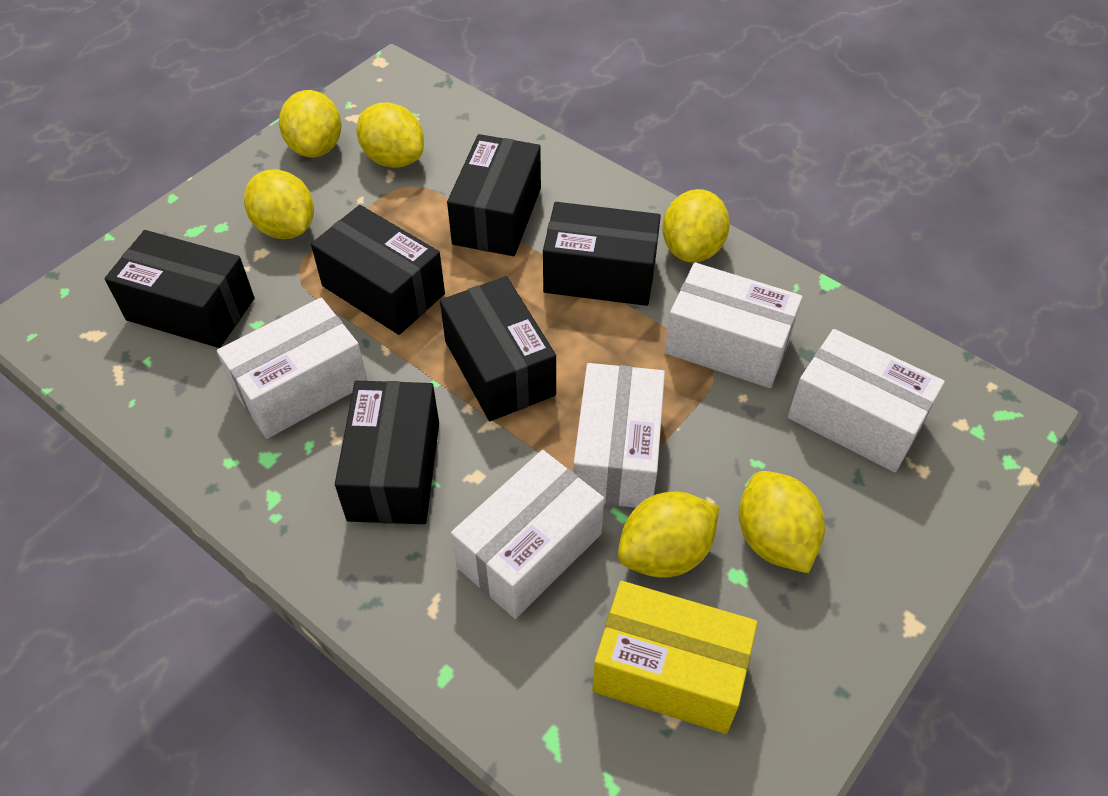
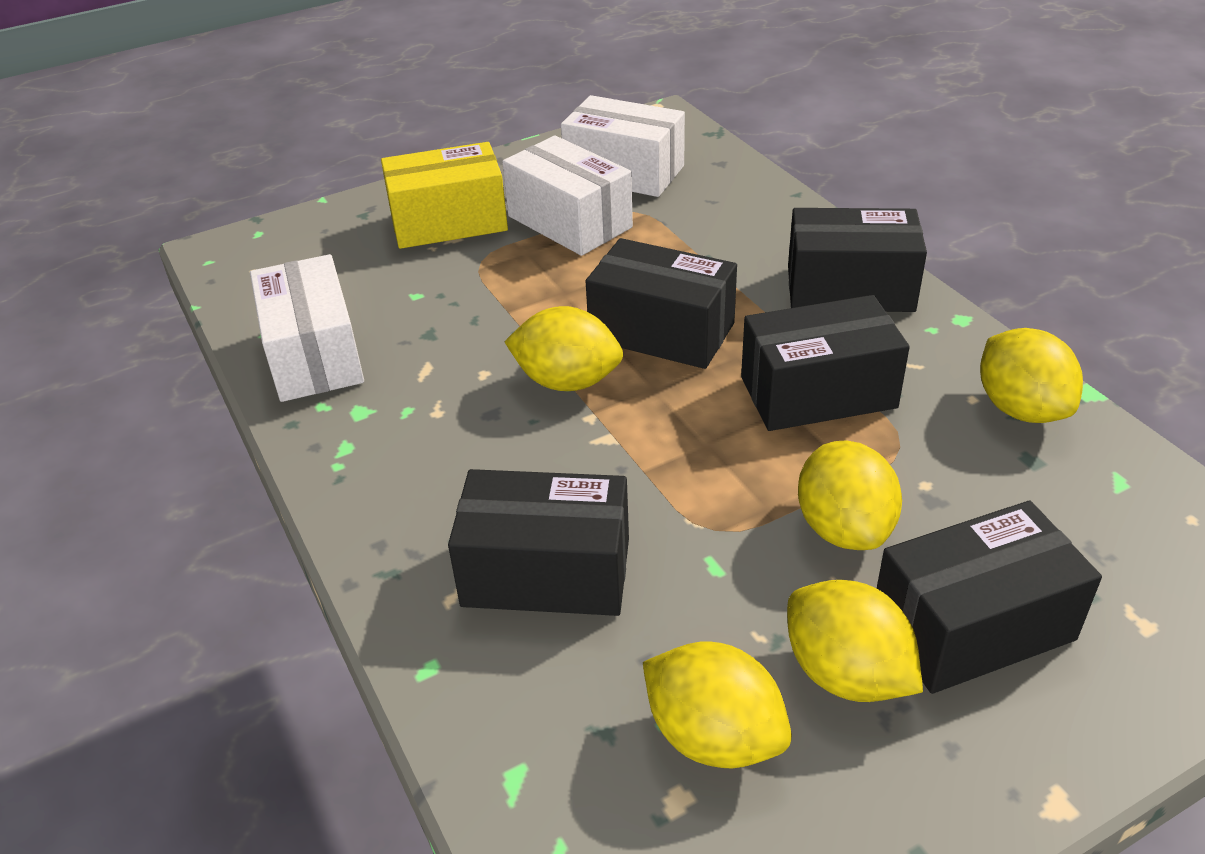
black box: 6 -> 5
white box: 5 -> 3
yellow lemon: 6 -> 5

